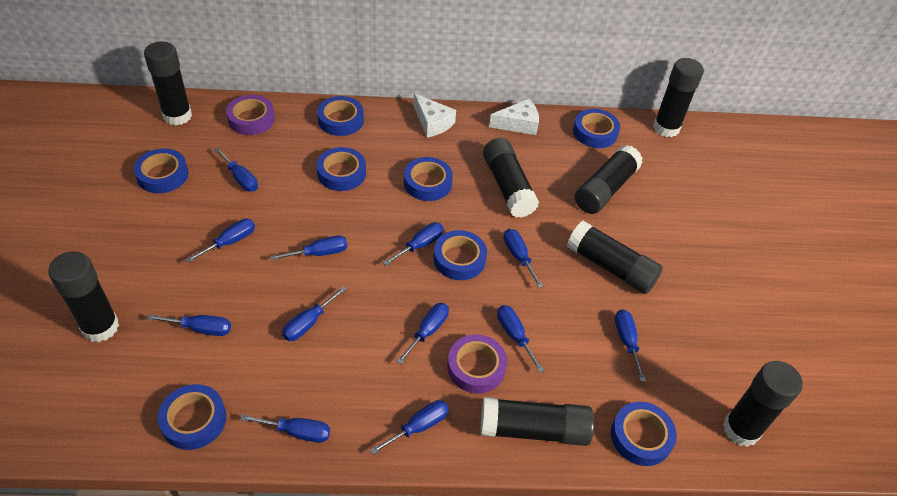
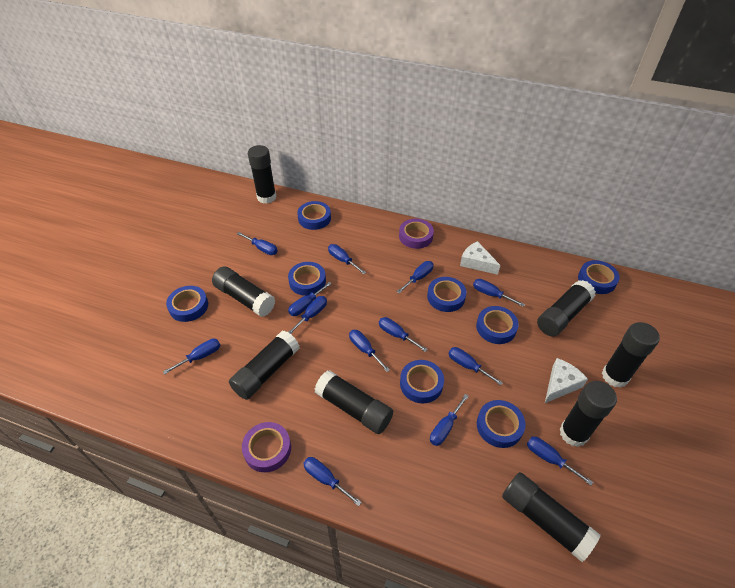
blue screwdriver: 12 -> 13

